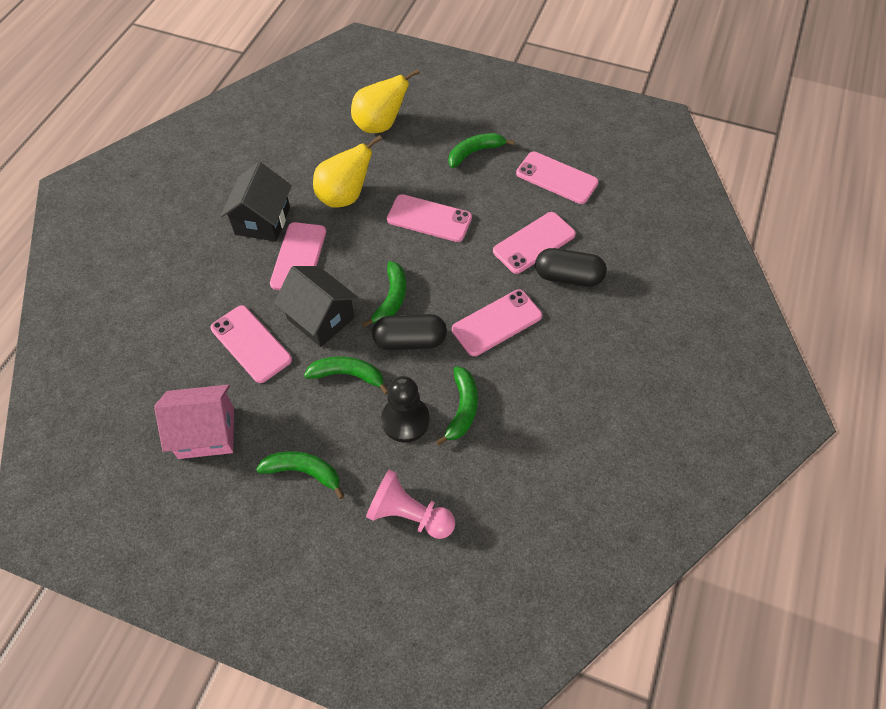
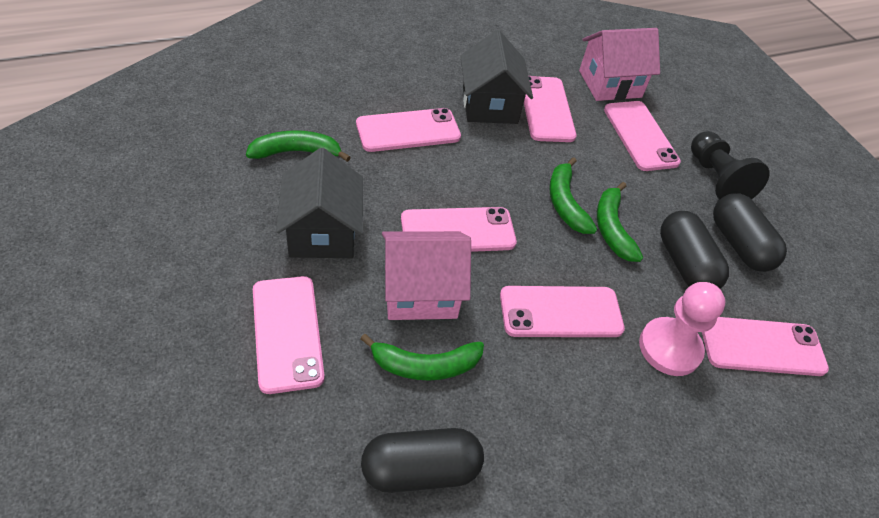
black capsule: 2 -> 3
green banana: 5 -> 4
pink house: 1 -> 2
pink phone: 6 -> 7
yellow pear: 2 -> 0

